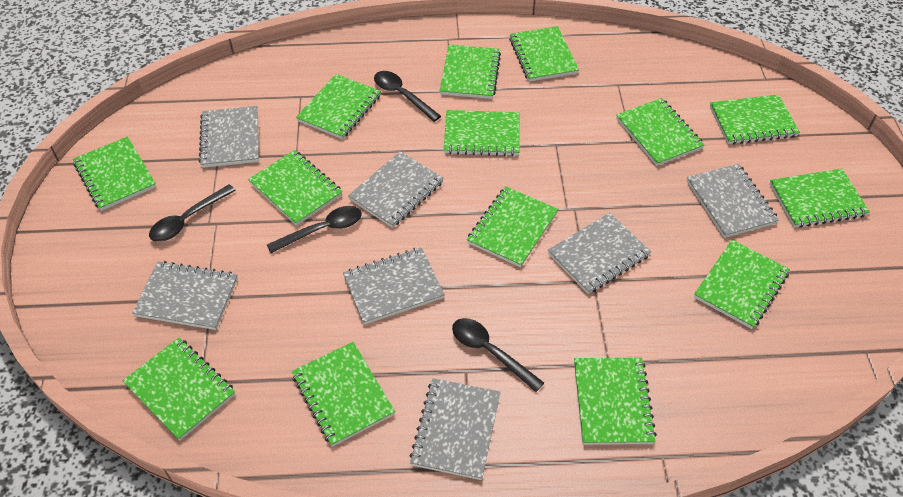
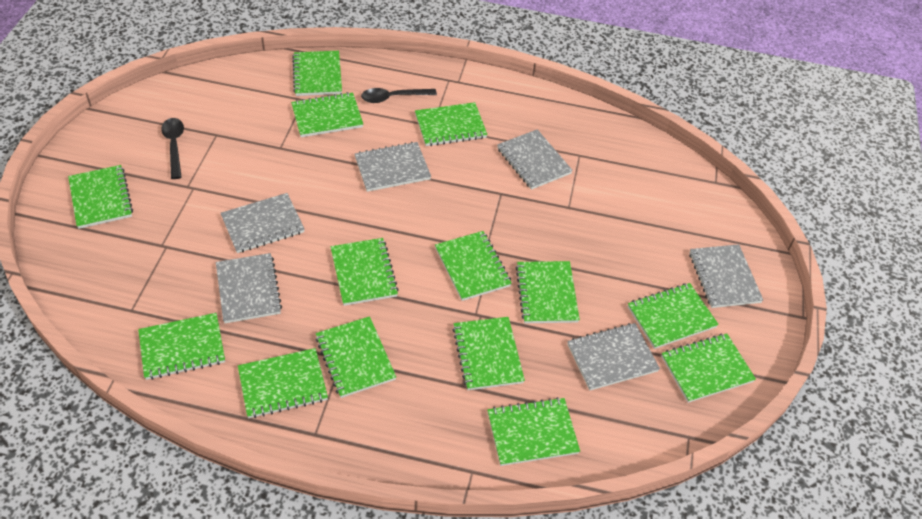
black spoon: 4 -> 2
grey notebook: 7 -> 6

